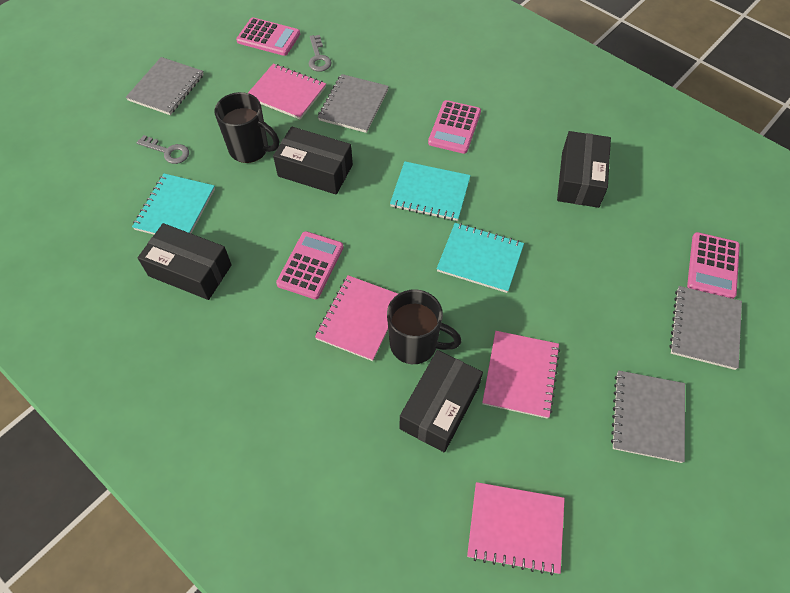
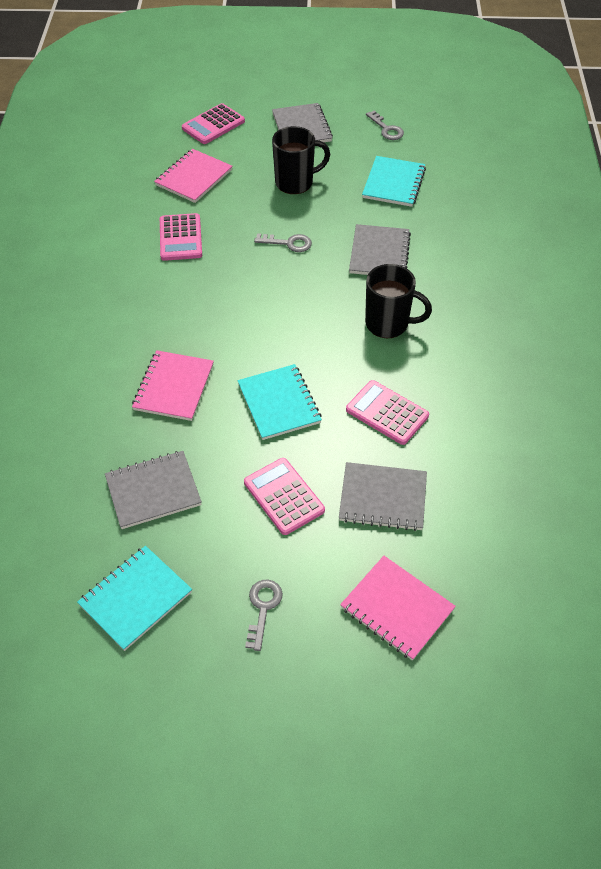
black box: 4 -> 0
grey key: 2 -> 3
pink notebook: 4 -> 3

